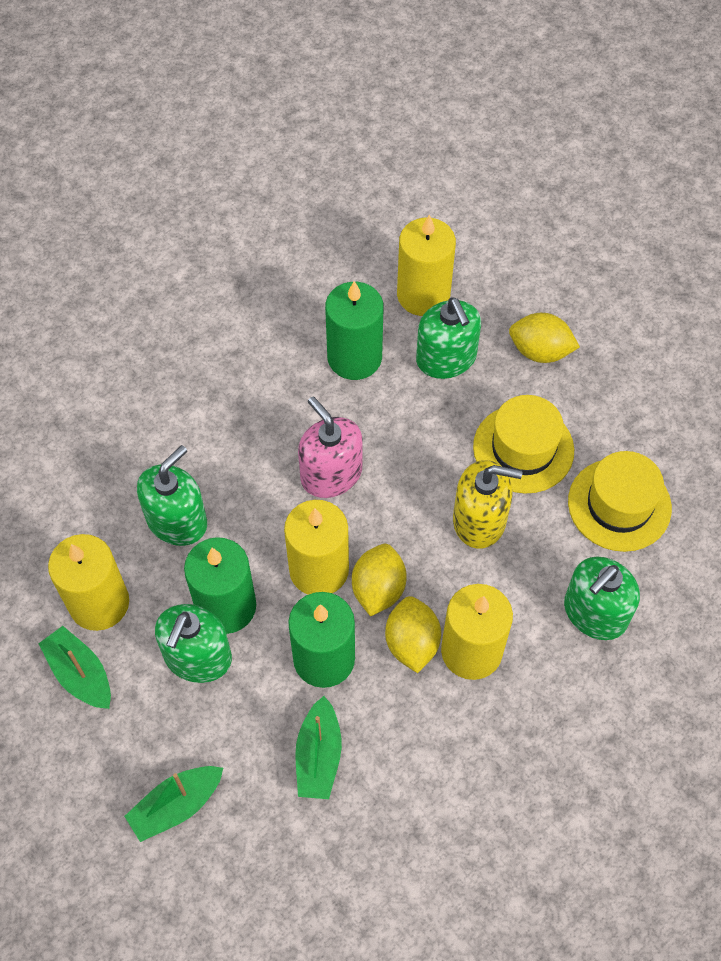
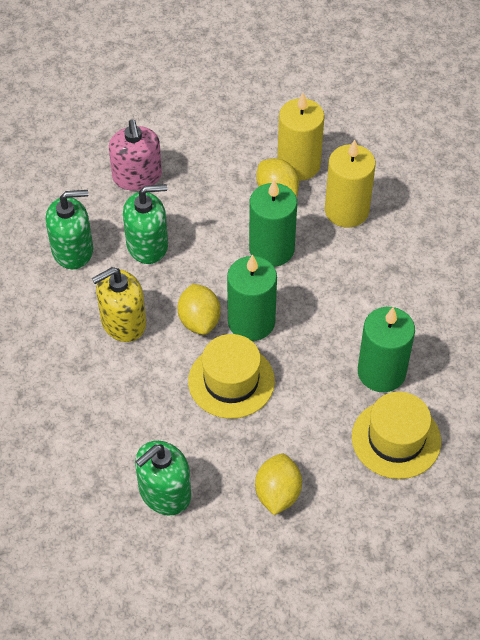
green boat: 3 -> 0
green soap dispenser: 4 -> 3
yellow candle: 4 -> 2

